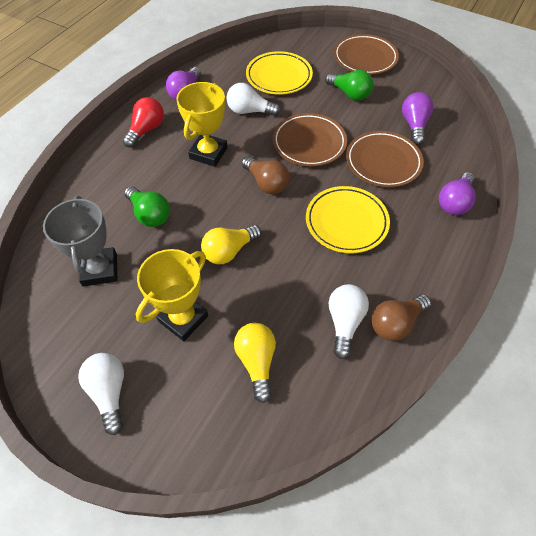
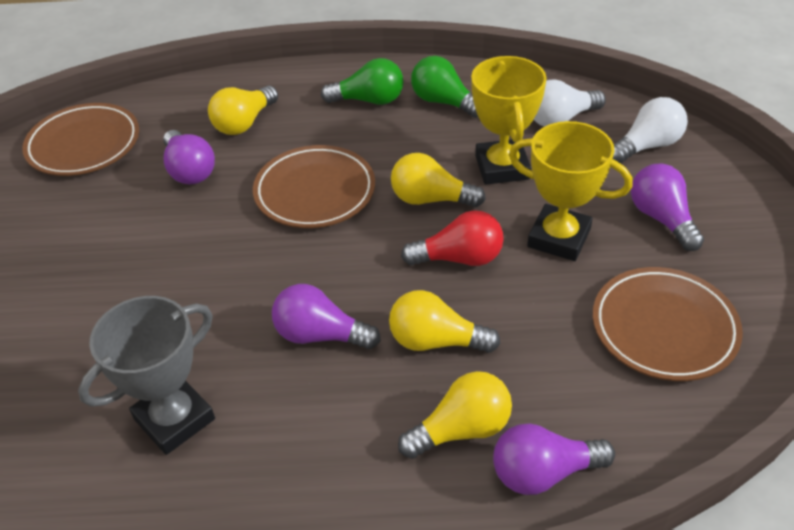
brown light bulb: 2 -> 0
purple light bulb: 3 -> 4
white light bulb: 3 -> 2
yellow light bulb: 2 -> 4
yellow plate: 2 -> 0

